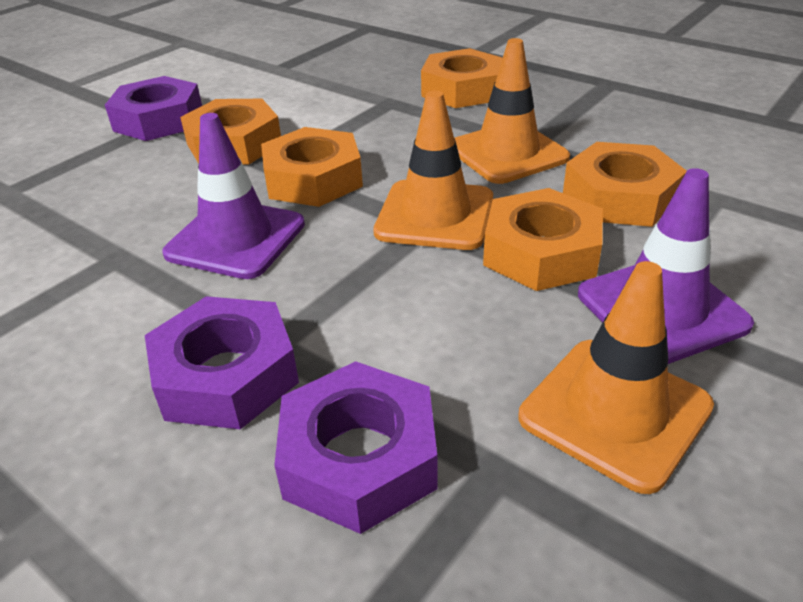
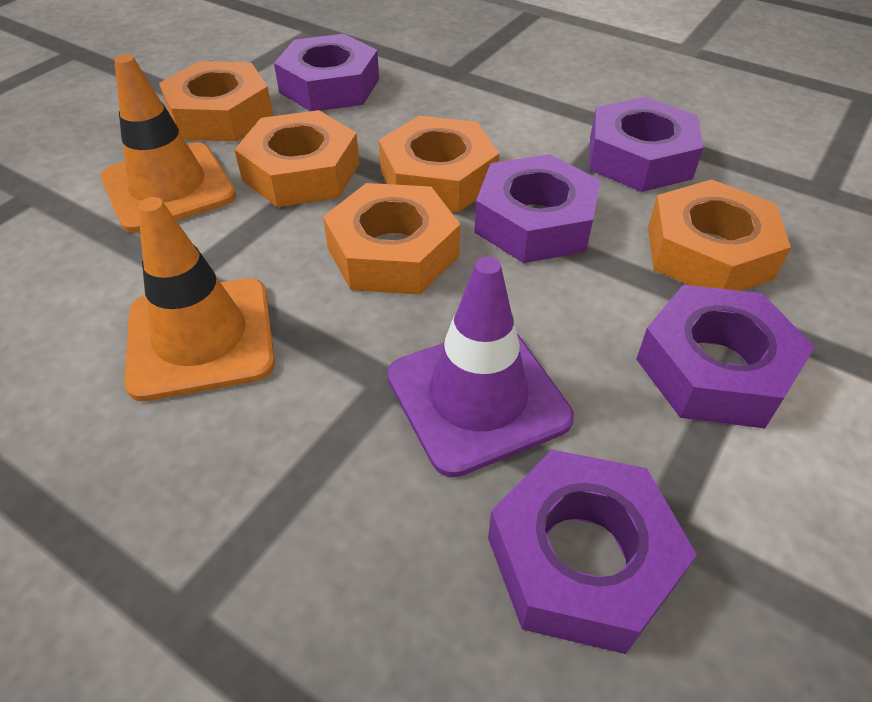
orange traffic cone: 3 -> 2
purple nut: 3 -> 5
purple traffic cone: 2 -> 1

